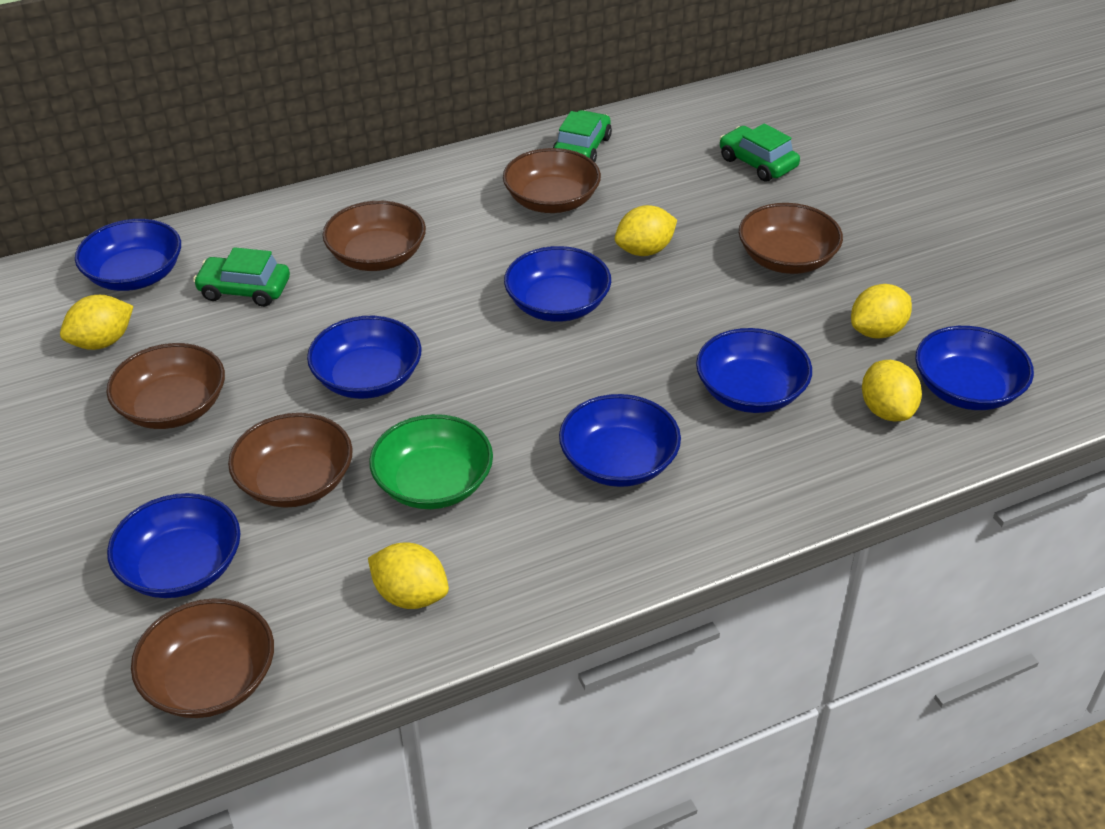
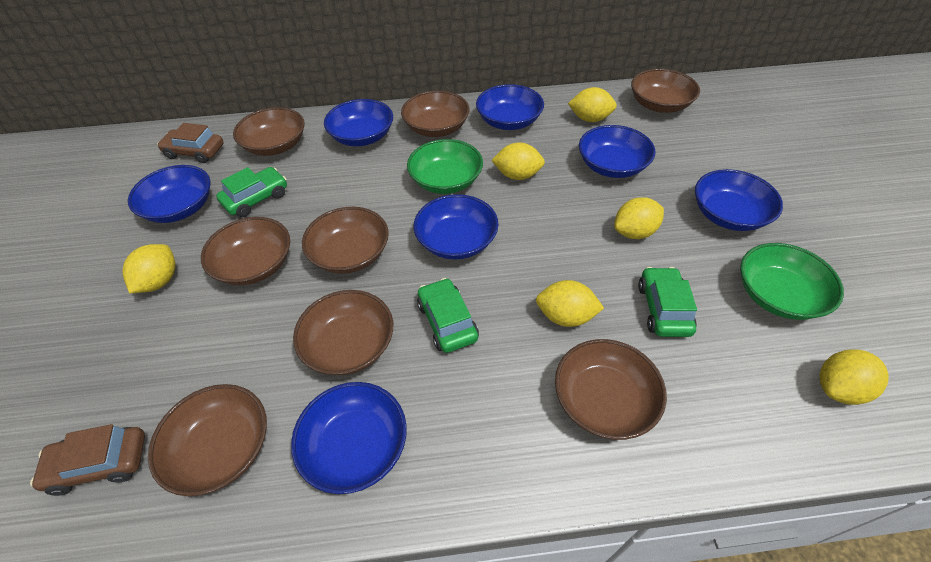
brown bowl: 6 -> 8
brown car: 0 -> 2
green bowl: 1 -> 2
yellow lemon: 5 -> 6

